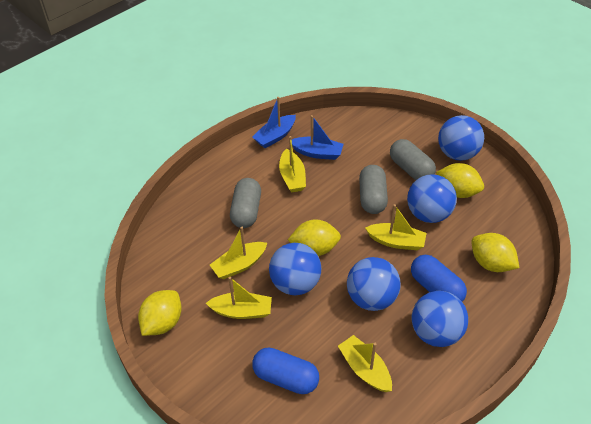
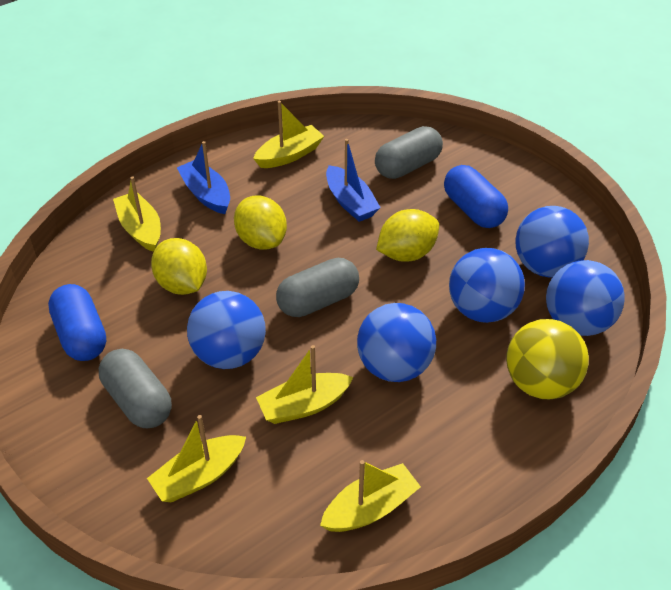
yellow ball: 0 -> 1
yellow lemon: 4 -> 3

